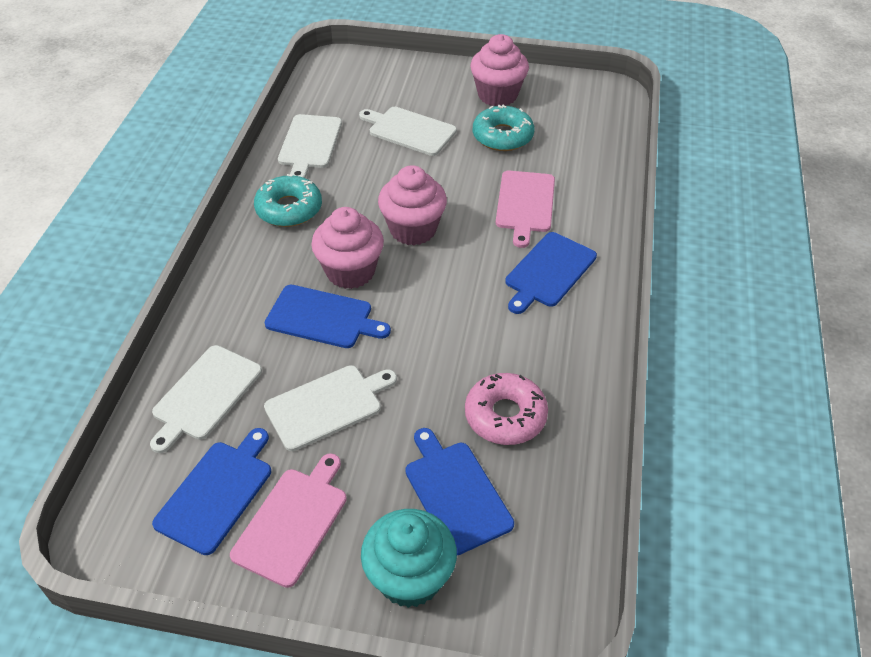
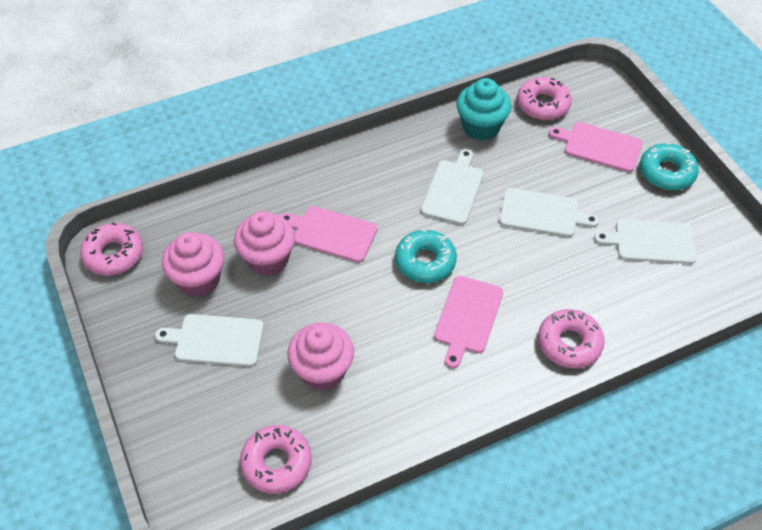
blue cutting board: 4 -> 0
pink cutting board: 2 -> 3
pink donut: 1 -> 4

